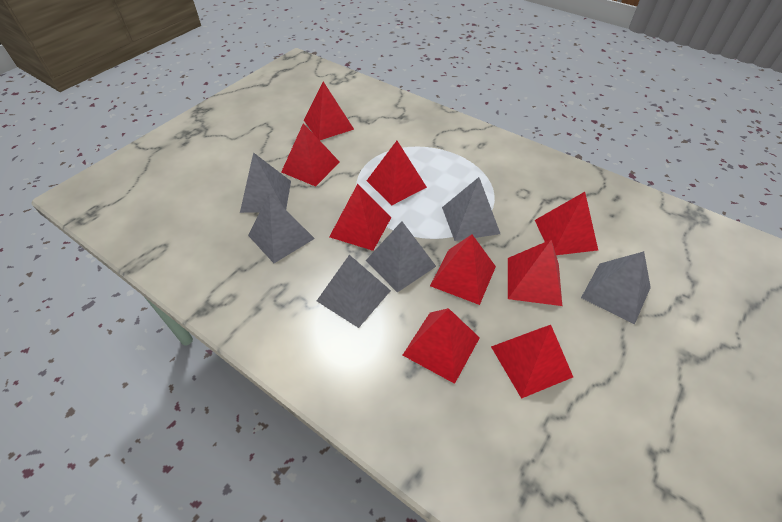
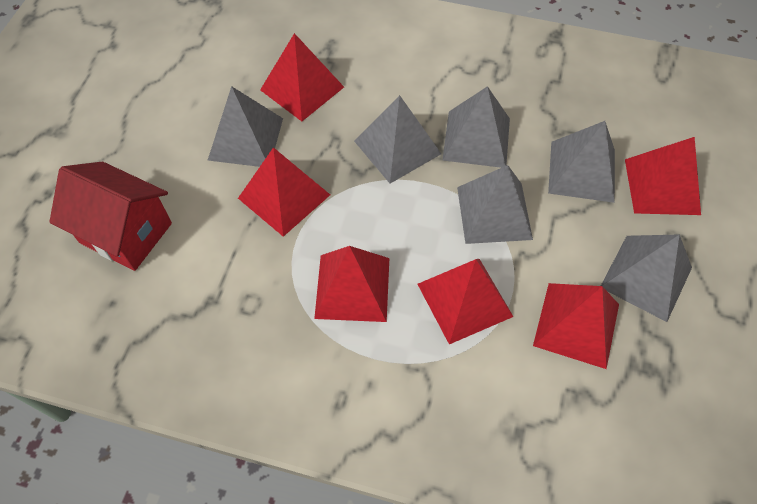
red house: 0 -> 1
red pyramid: 9 -> 6

